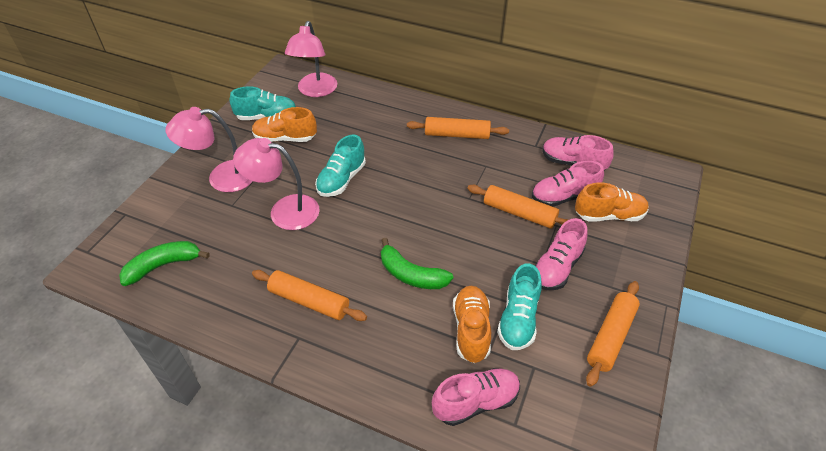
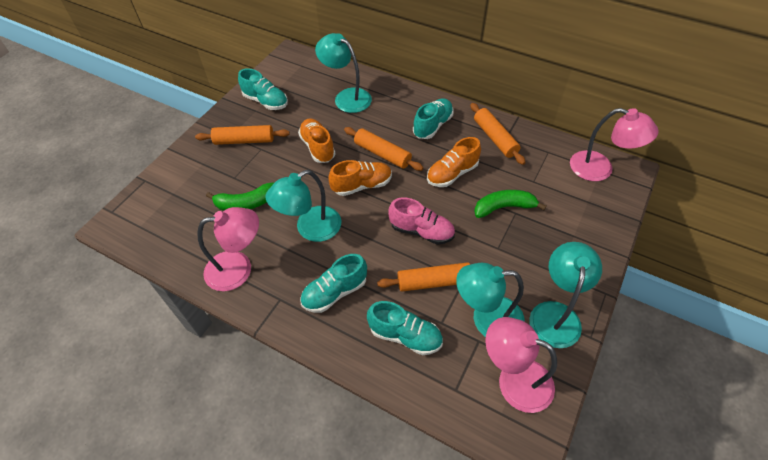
pink shoe: 4 -> 1
turquoise lamp: 0 -> 4
turquoise shoe: 3 -> 4

